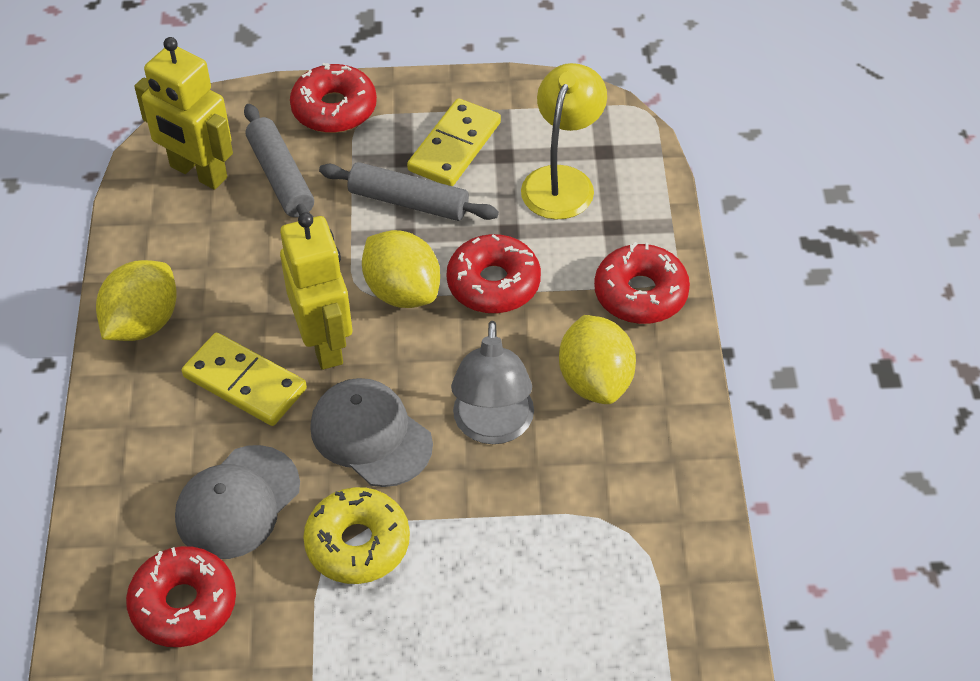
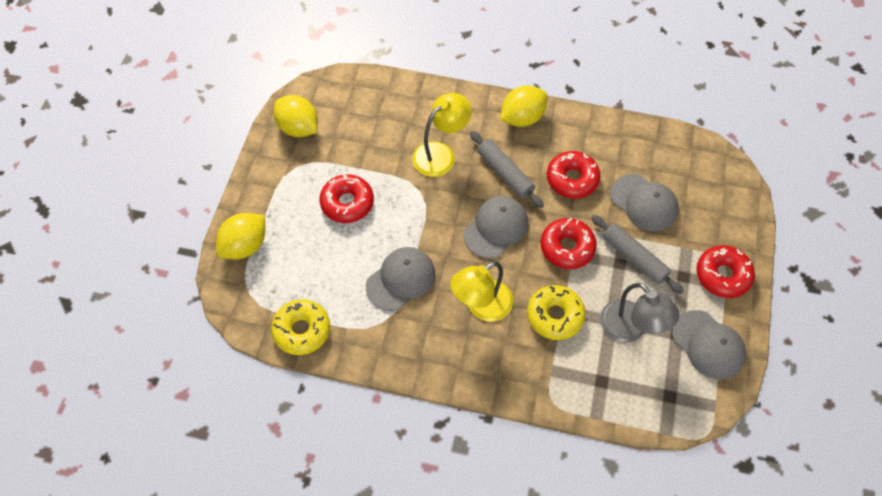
grey cap: 2 -> 4
yellow domino: 2 -> 0
yellow donut: 1 -> 2
yellow lamp: 1 -> 2
yellow robot: 2 -> 0

